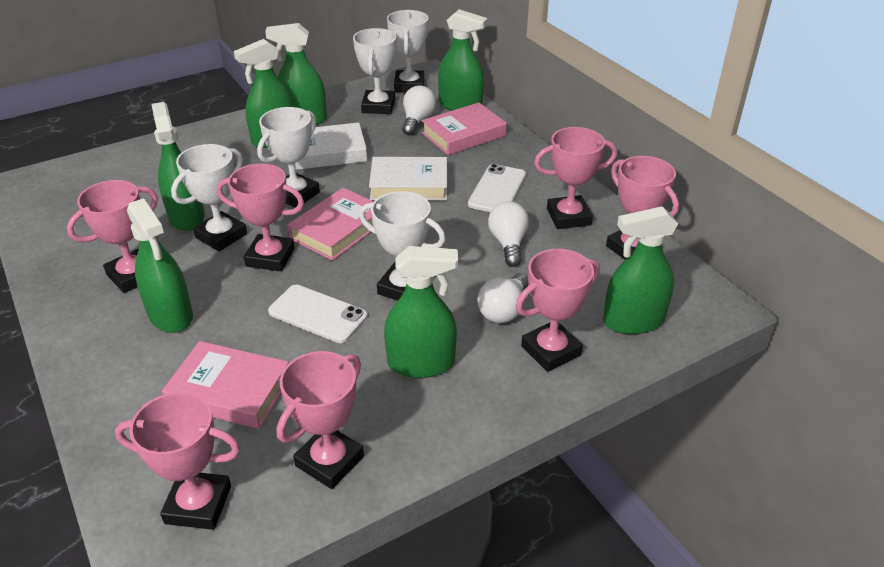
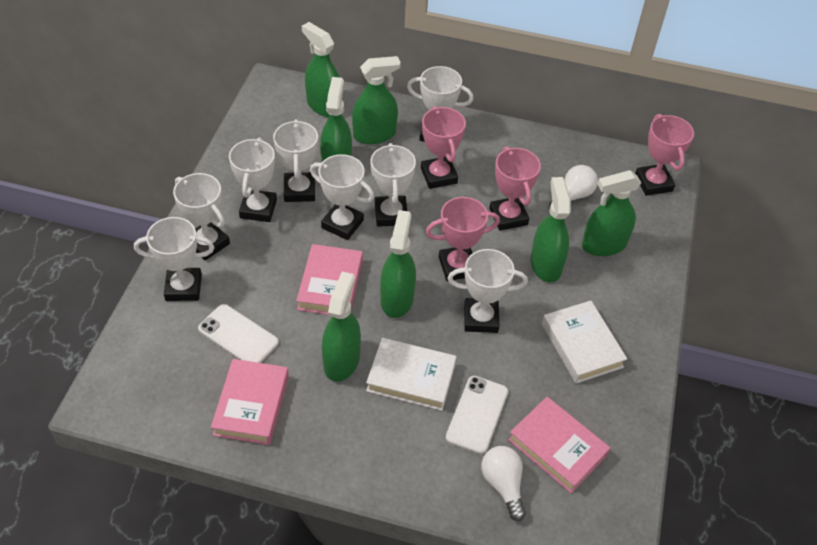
pink trophy: 7 -> 4
white light bulb: 3 -> 2
white trophy: 5 -> 8

